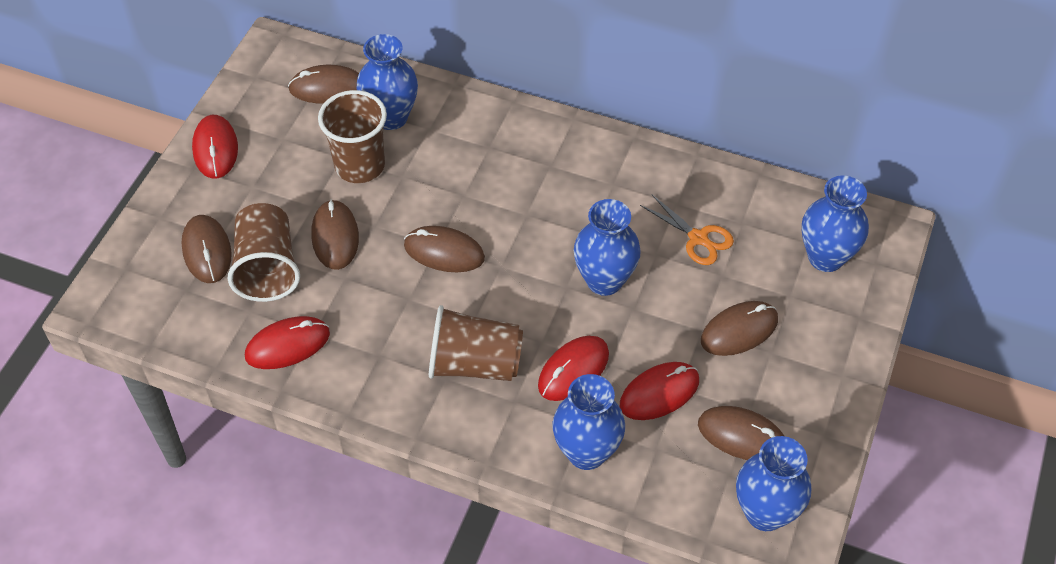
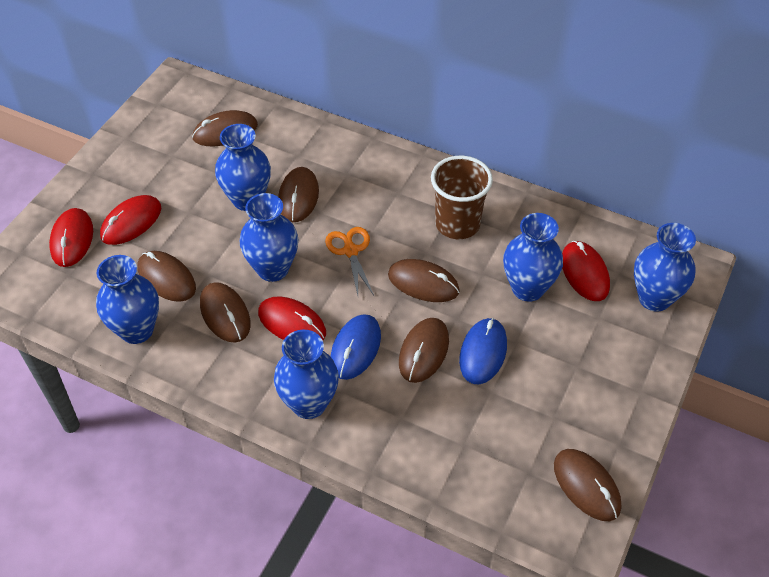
blue mouse: 0 -> 2
blue vase: 5 -> 6
brown cup: 3 -> 1
brown mouse: 6 -> 7

